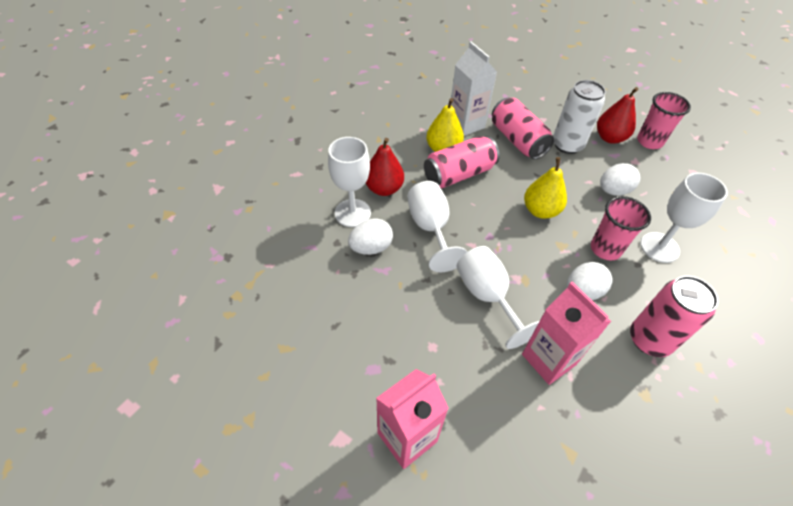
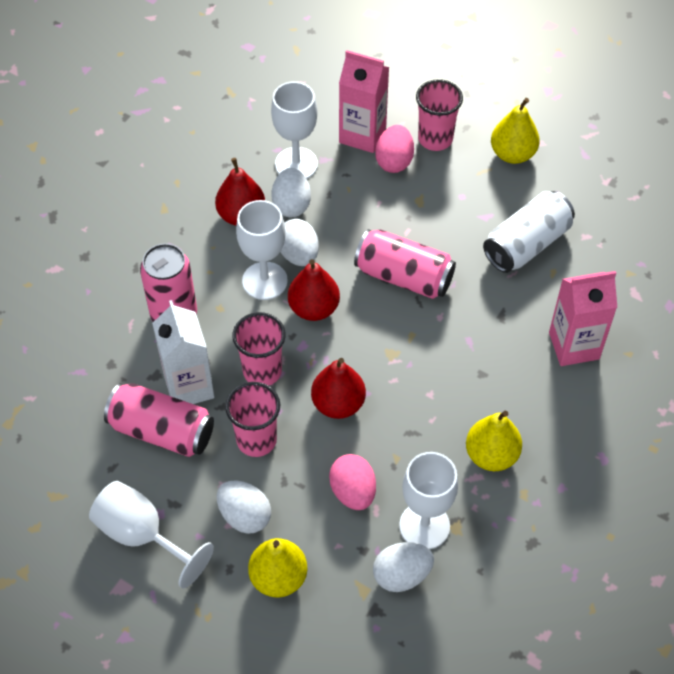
pink cup: 2 -> 3
pink egg: 0 -> 2
red pear: 2 -> 3
white egg: 3 -> 4
yellow pear: 2 -> 3

